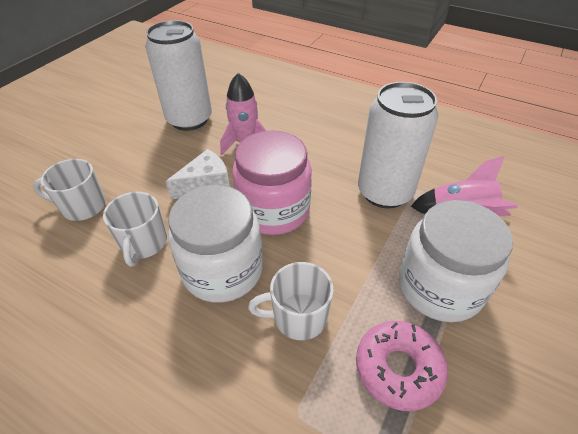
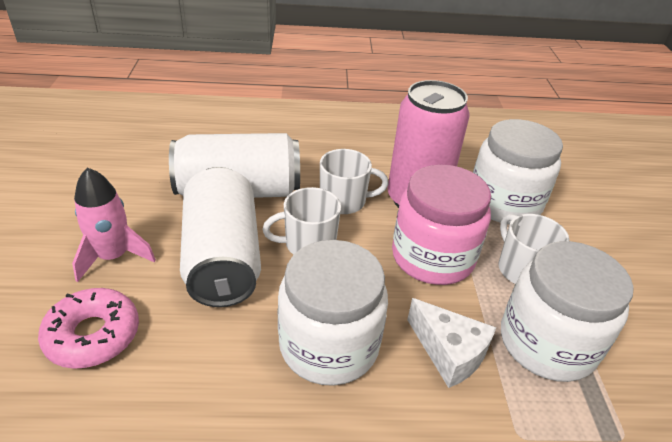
pink can: 0 -> 1
pink rocket: 2 -> 1
white jar: 2 -> 3

